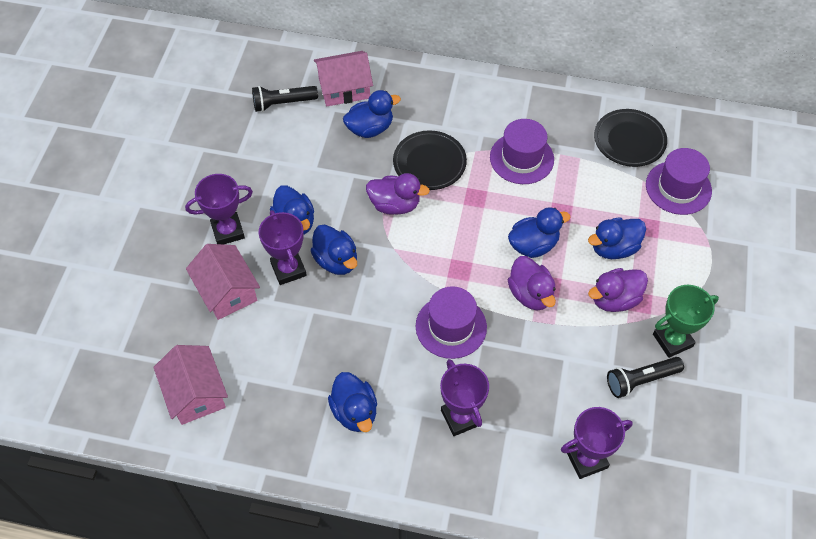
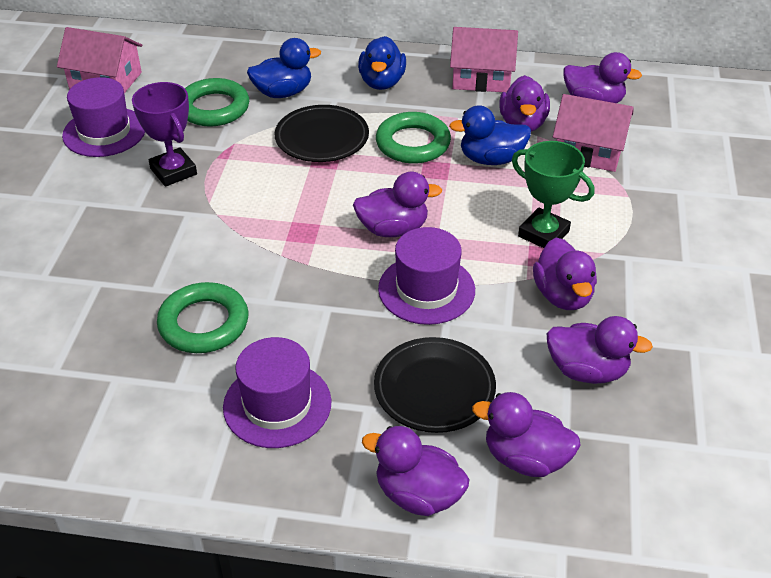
black flashlight: 2 -> 0
blue duck: 6 -> 3
green ring: 0 -> 3
purple duck: 3 -> 7
purple trophy: 4 -> 1

